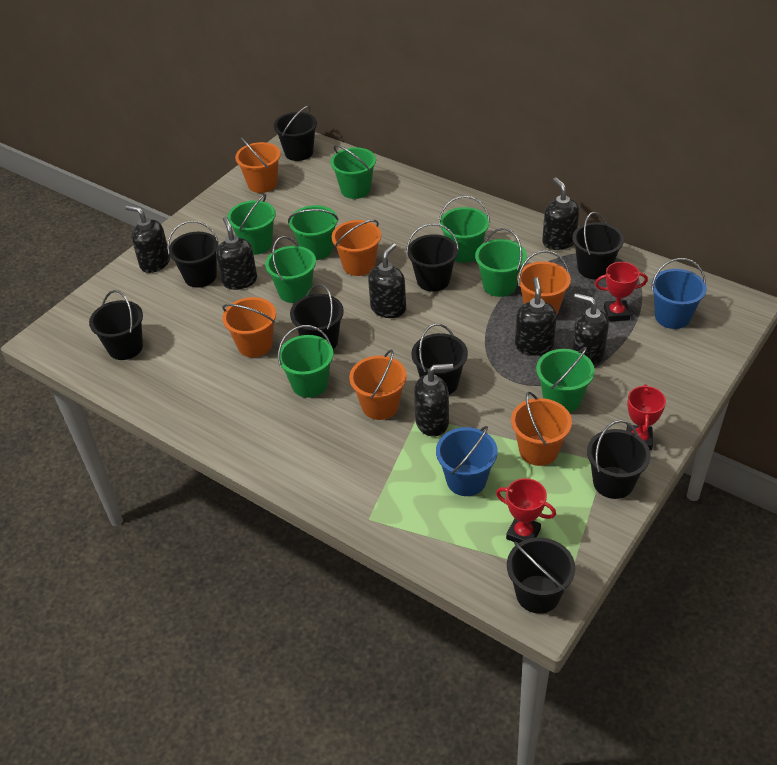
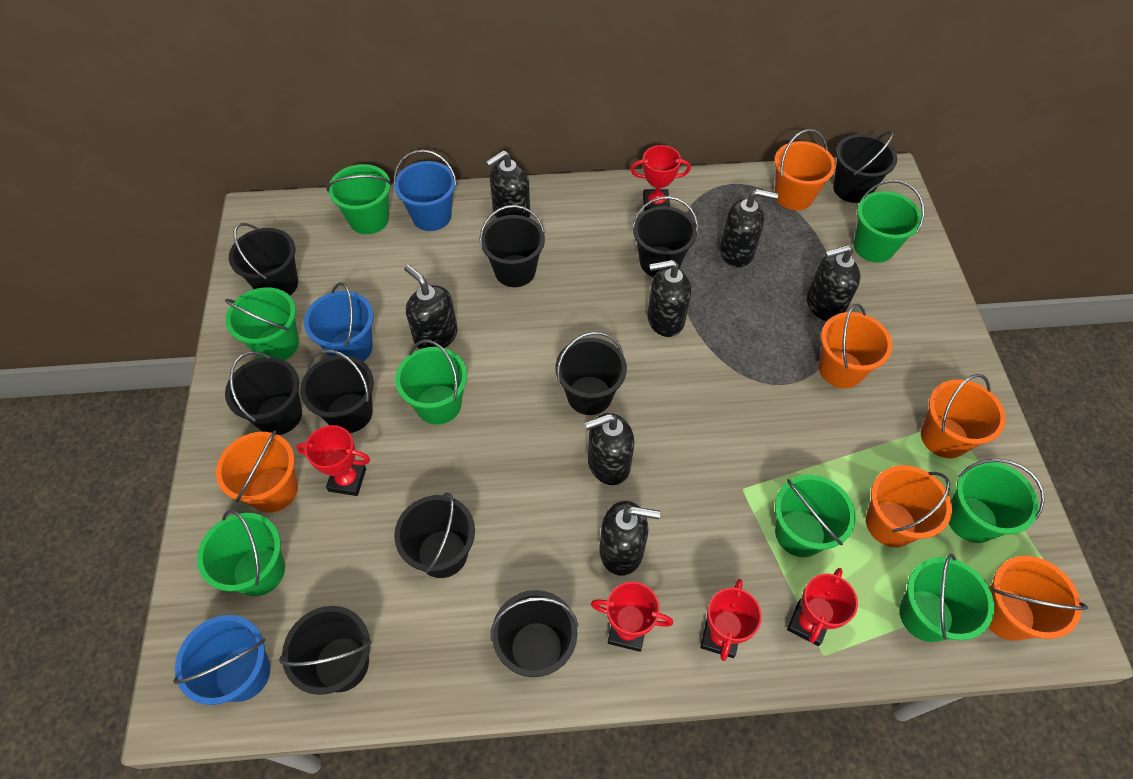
black bucket: 9 -> 10
blue bucket: 2 -> 3
red trophy: 3 -> 5

